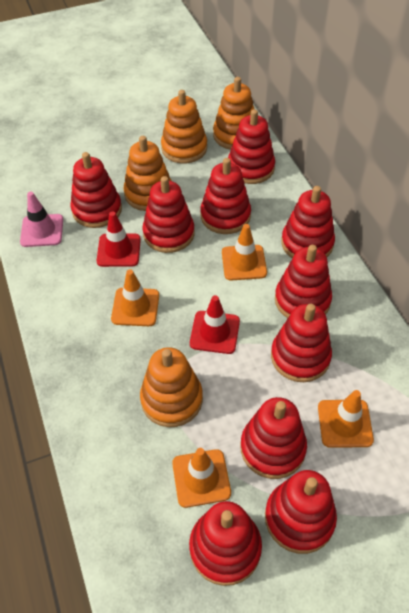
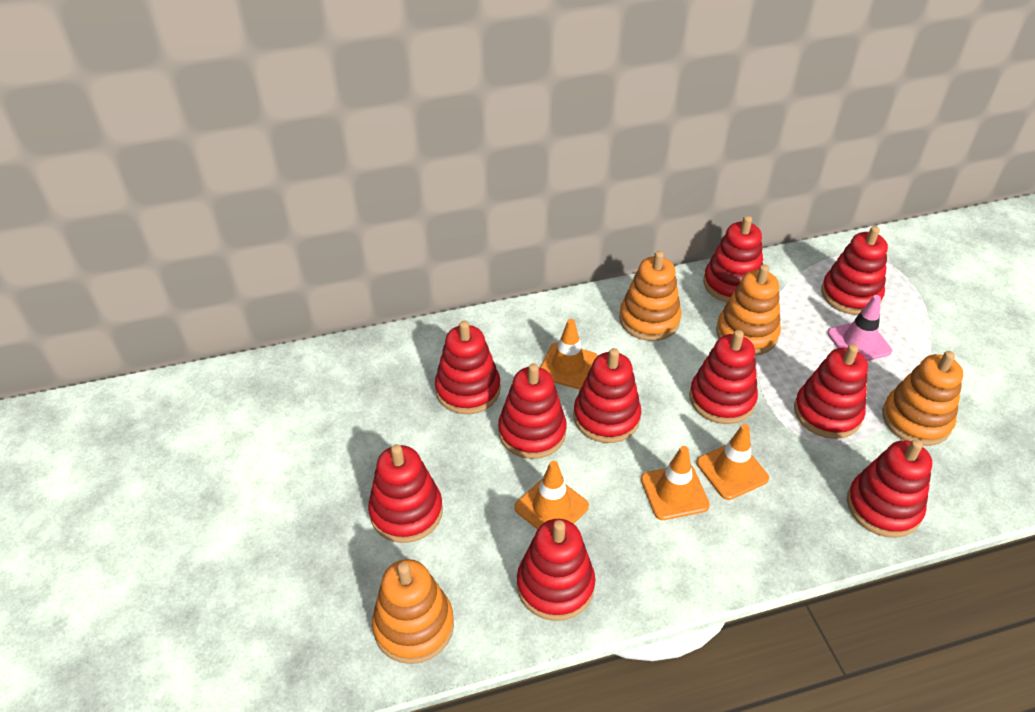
red traffic cone: 2 -> 0

